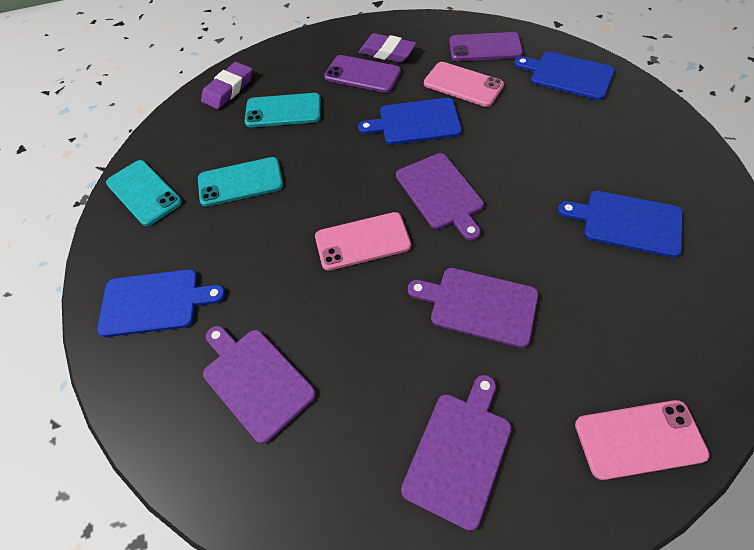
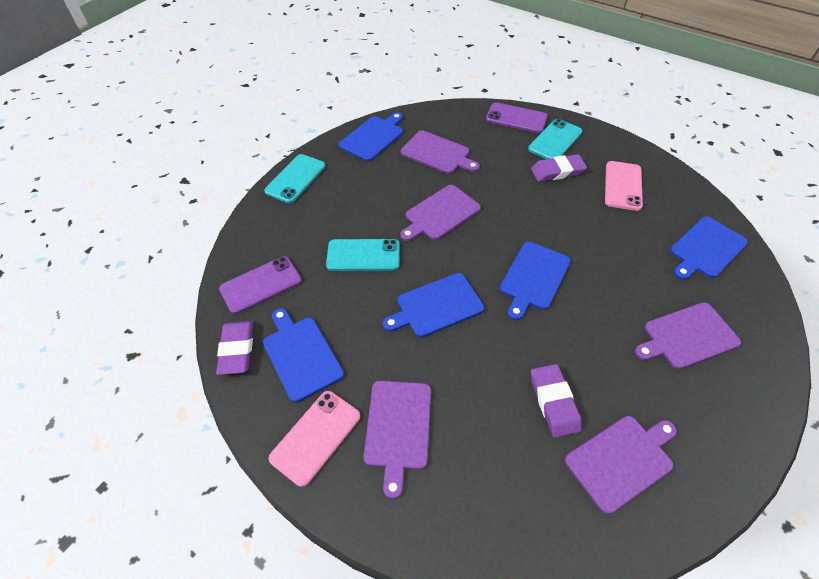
blue cutting board: 4 -> 5
pink phone: 3 -> 2
purple cutting board: 4 -> 5
purple eraser: 2 -> 3

